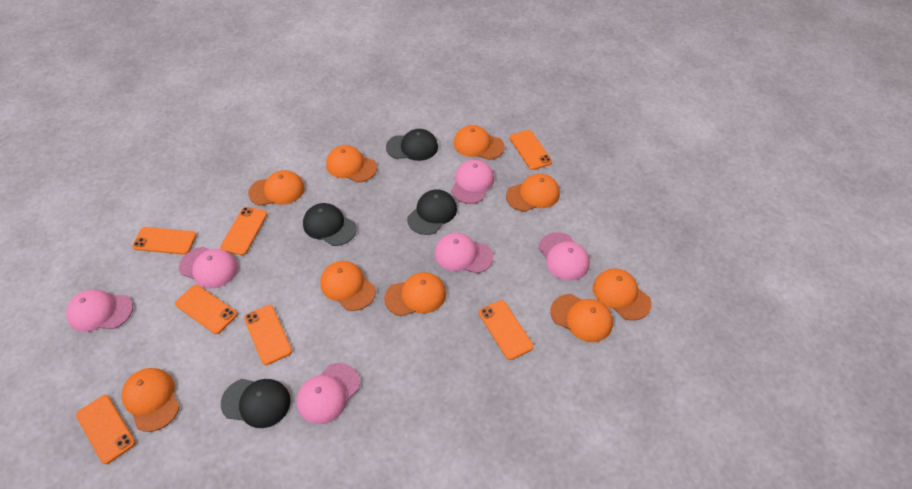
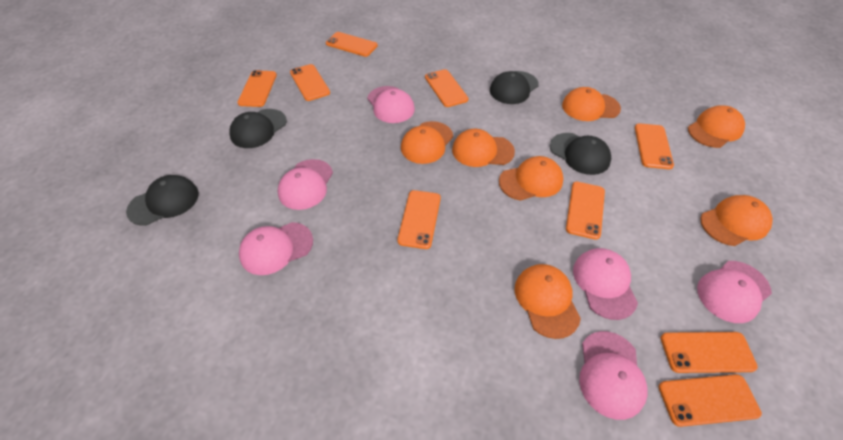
orange cap: 9 -> 7
orange phone: 7 -> 9

